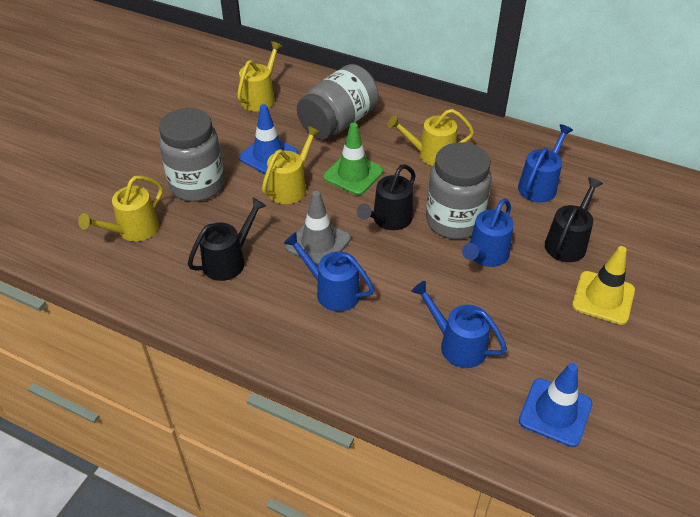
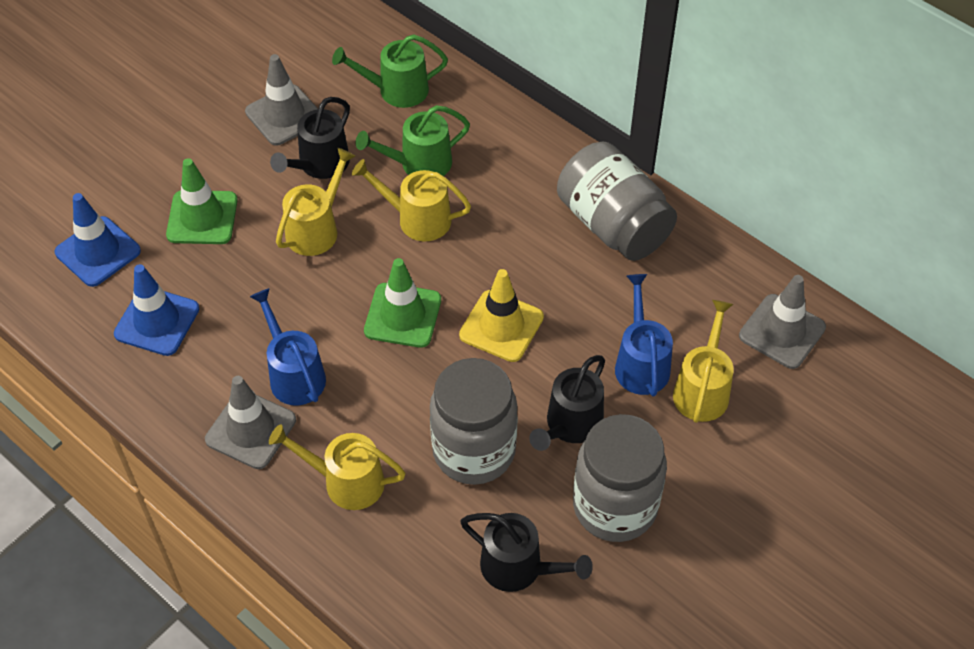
blue watering can: 4 -> 2
green traffic cone: 1 -> 2
green watering can: 0 -> 2
grey traffic cone: 1 -> 3

